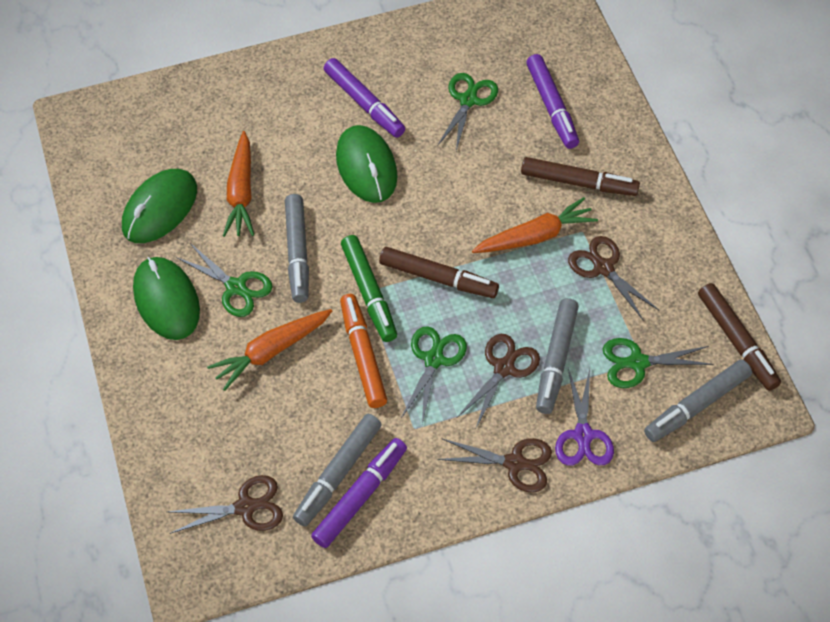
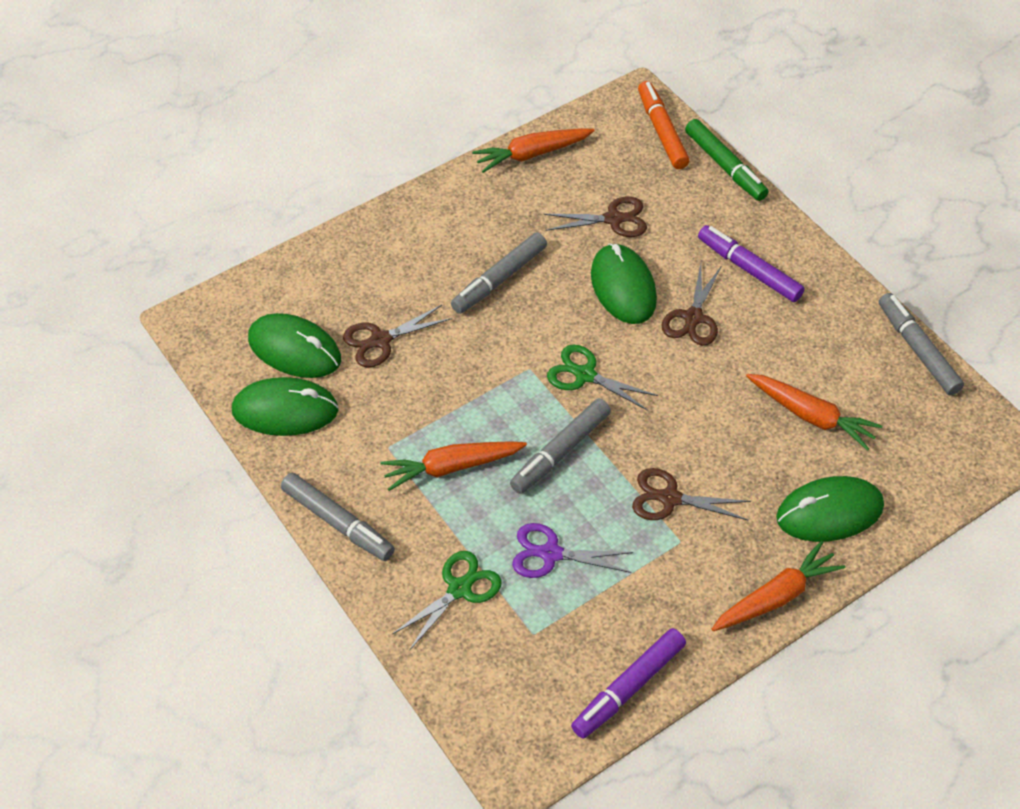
brown marker: 3 -> 0
green mouse: 3 -> 4
green scissors: 4 -> 2
orange carrot: 3 -> 4
purple marker: 3 -> 2

